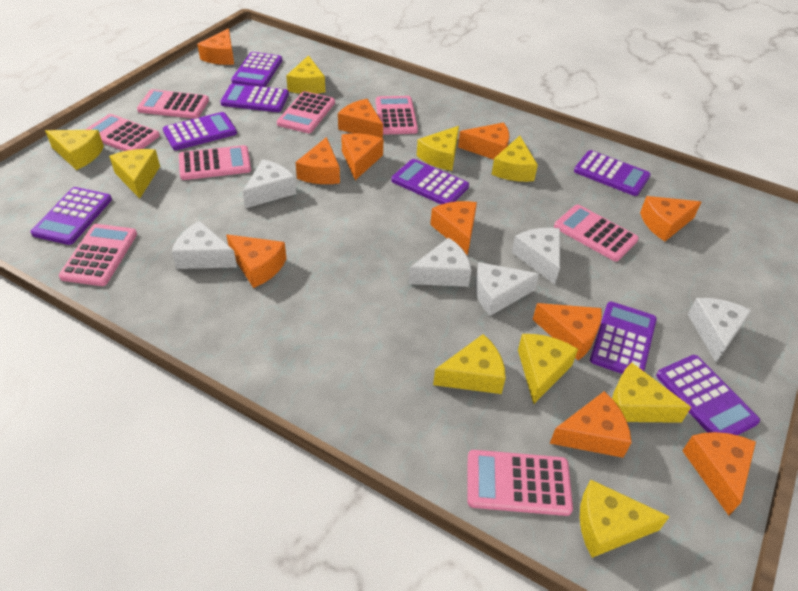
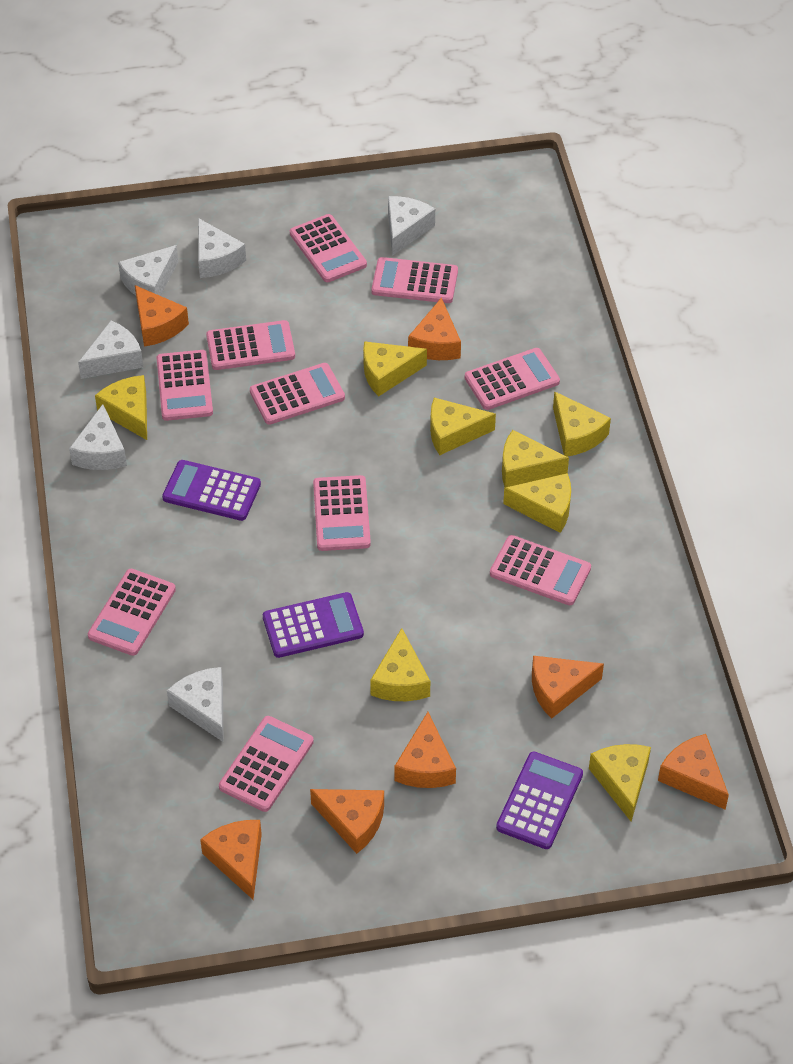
orange cheese: 11 -> 7
pink calculator: 8 -> 10
purple calculator: 8 -> 3
yellow cheese: 9 -> 8

